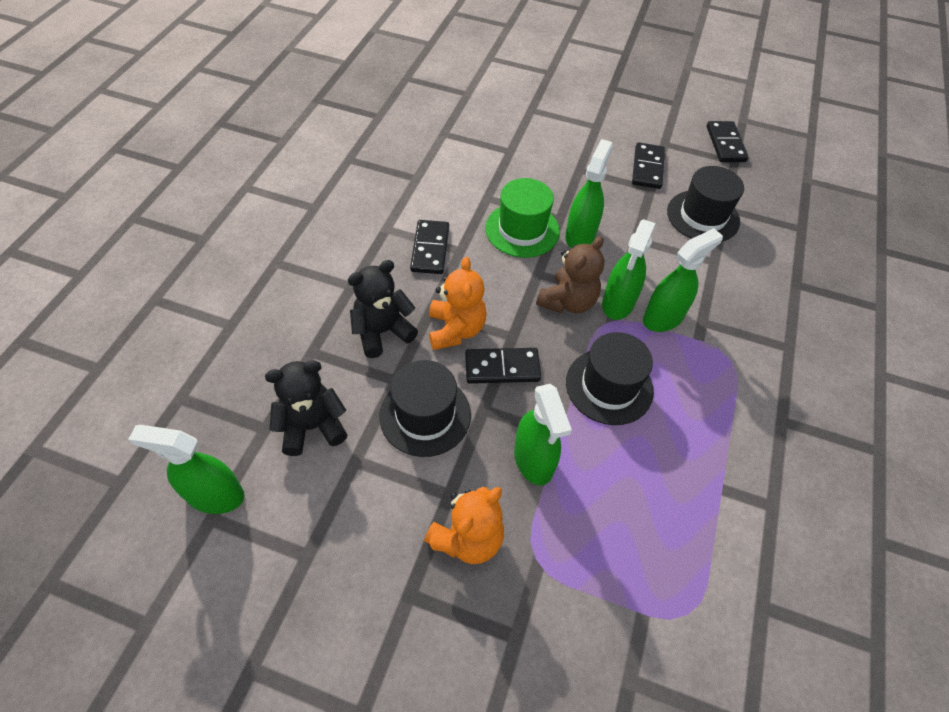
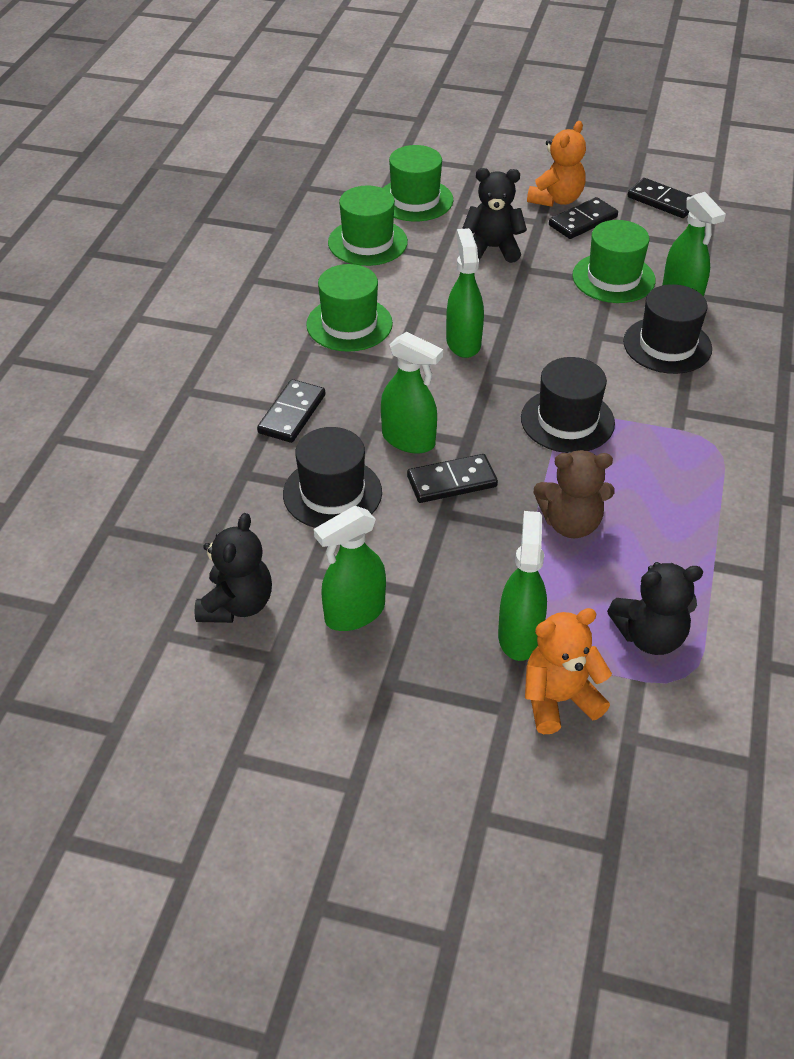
black teddy bear: 2 -> 3
green hat: 1 -> 4

